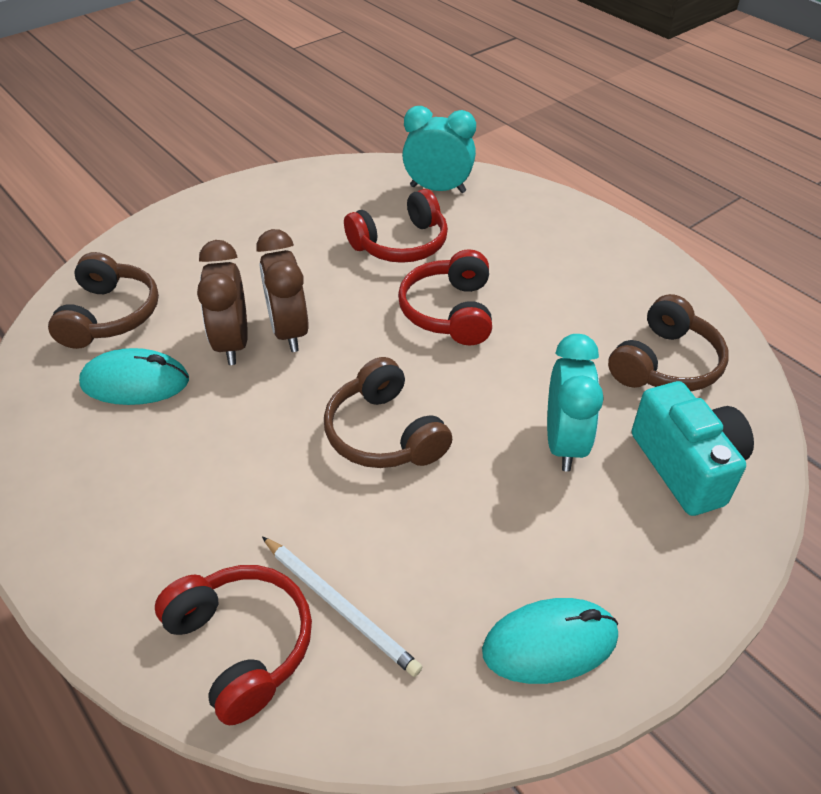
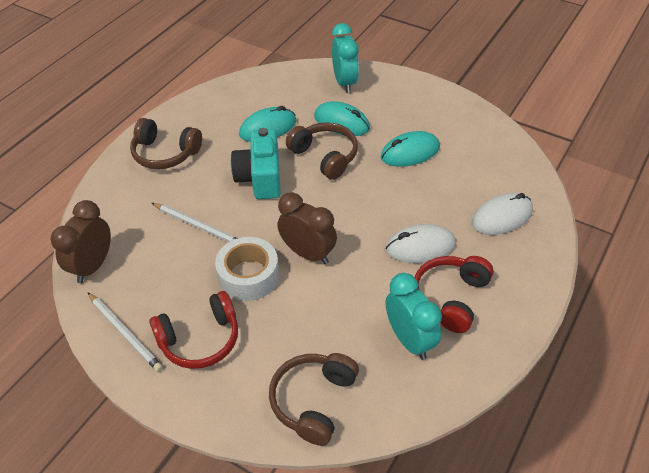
red headphones: 3 -> 2
turquoise mouse: 2 -> 3
white mouse: 0 -> 2
white pencil: 1 -> 2
white tape: 0 -> 1

